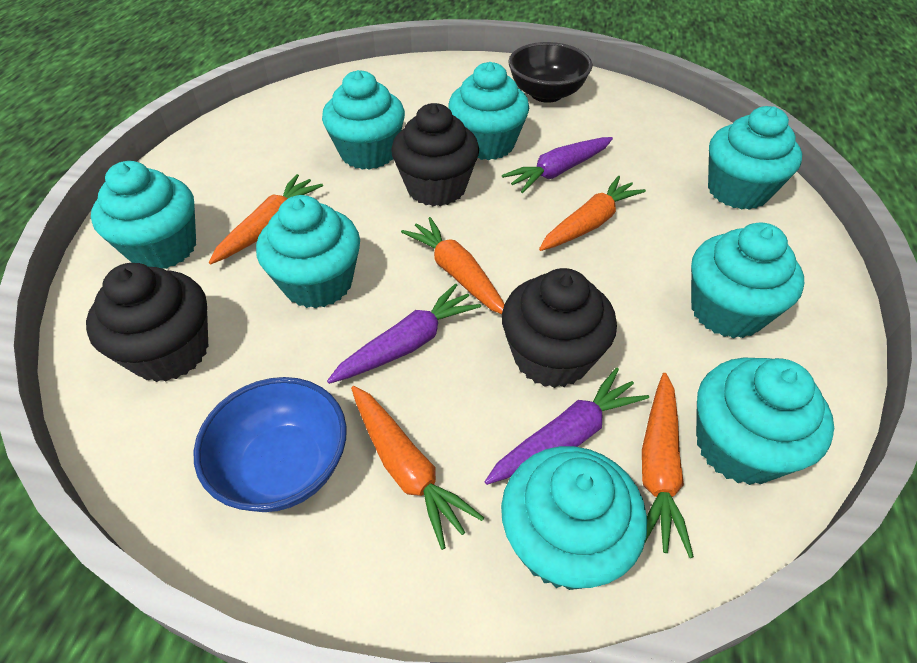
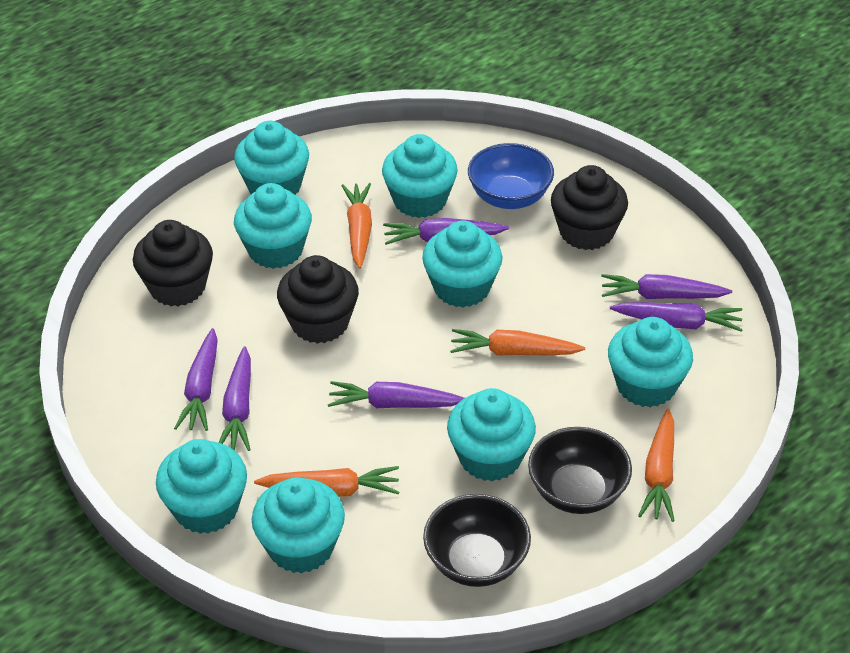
black bowl: 1 -> 2
orange carrot: 5 -> 4
purple carrot: 3 -> 6

